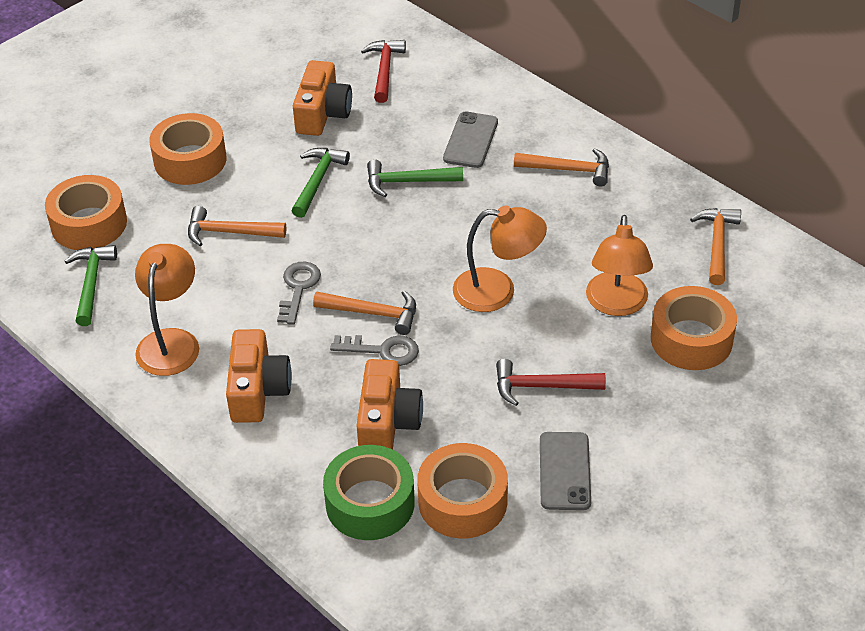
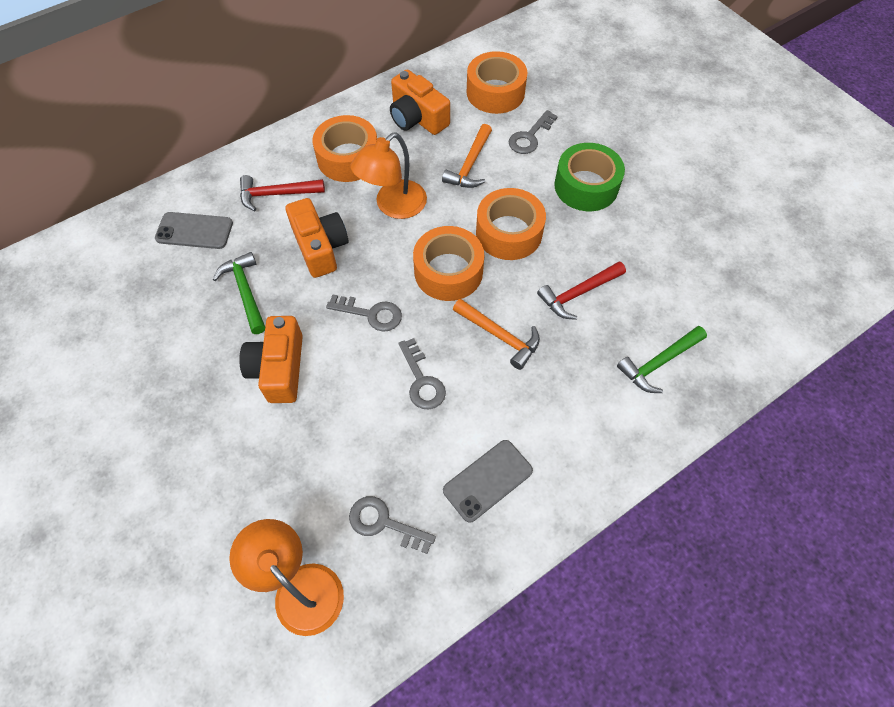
green hammer: 3 -> 2
grey key: 2 -> 4
orange hammer: 4 -> 2
orange lamp: 3 -> 2

